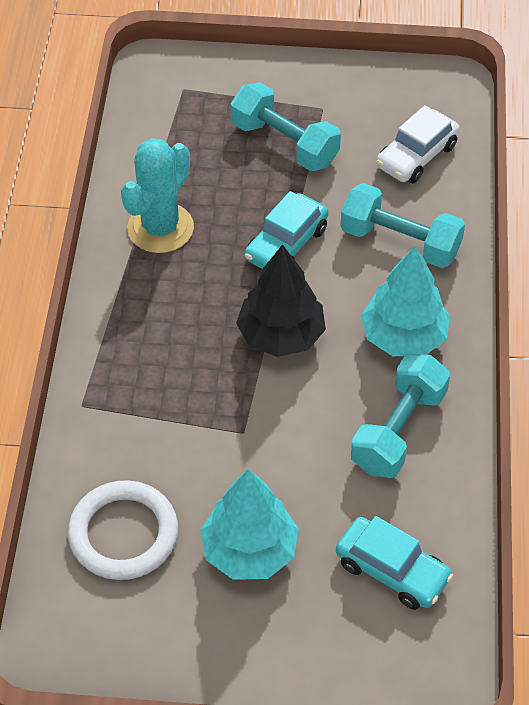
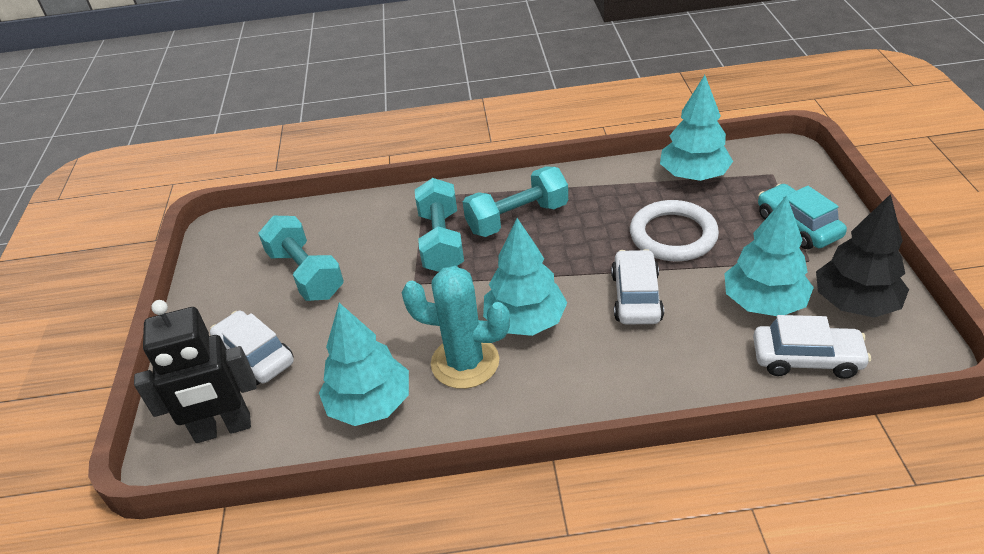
black robot: 0 -> 1
turquoise car: 2 -> 1
turquoise tree: 2 -> 4
white car: 1 -> 3

